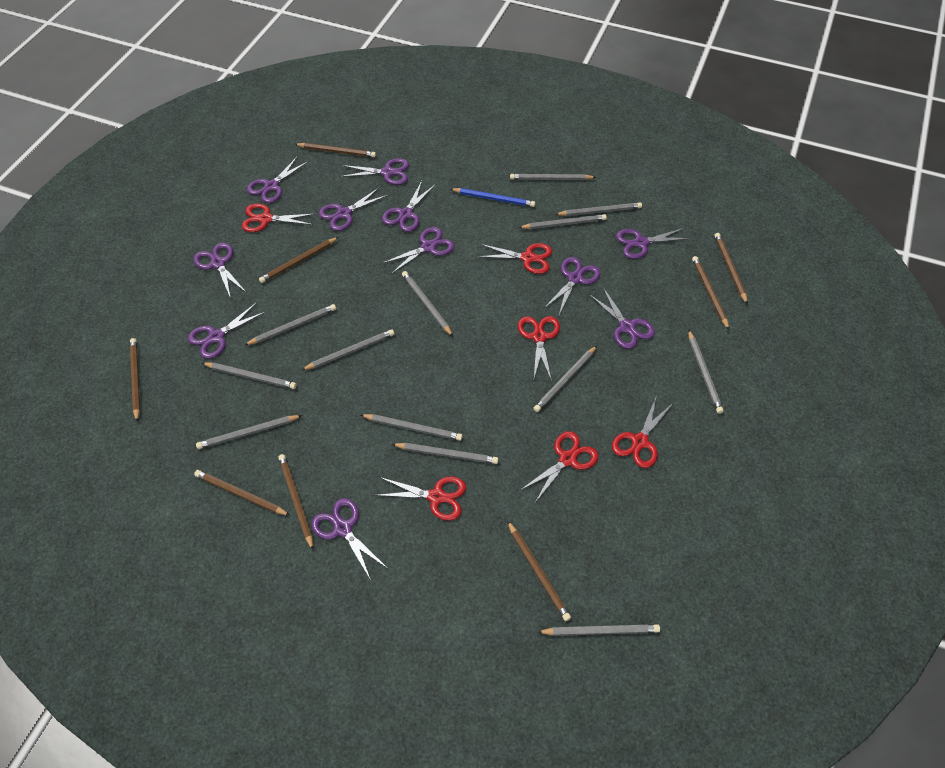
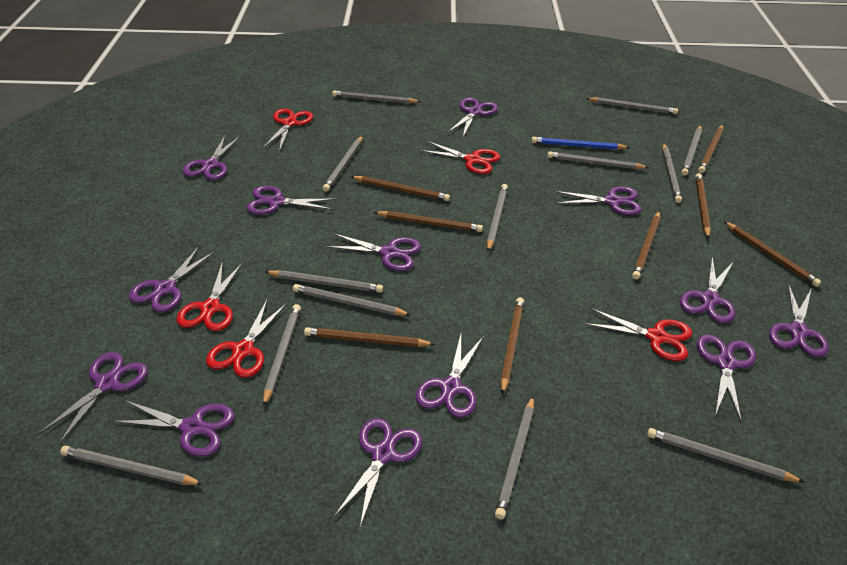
purple scissors: 11 -> 13
red scissors: 6 -> 5

